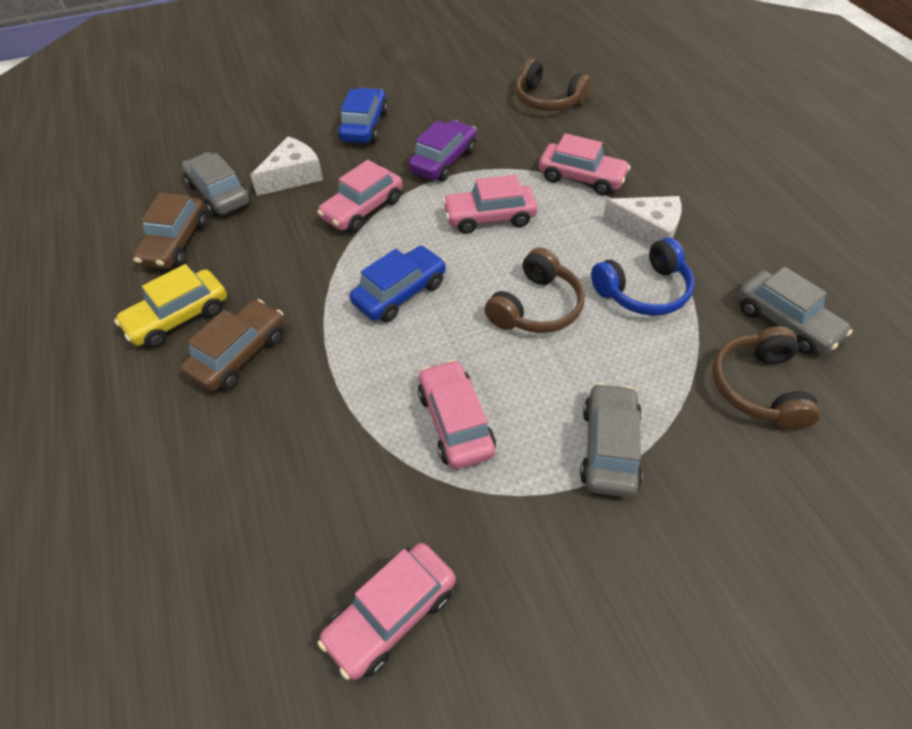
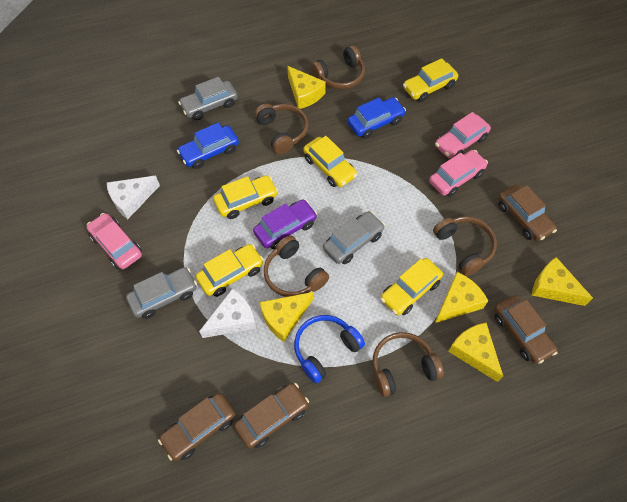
brown car: 2 -> 4
brown headphones: 3 -> 5
pink car: 5 -> 3
yellow car: 1 -> 5
yellow cheese: 0 -> 5

